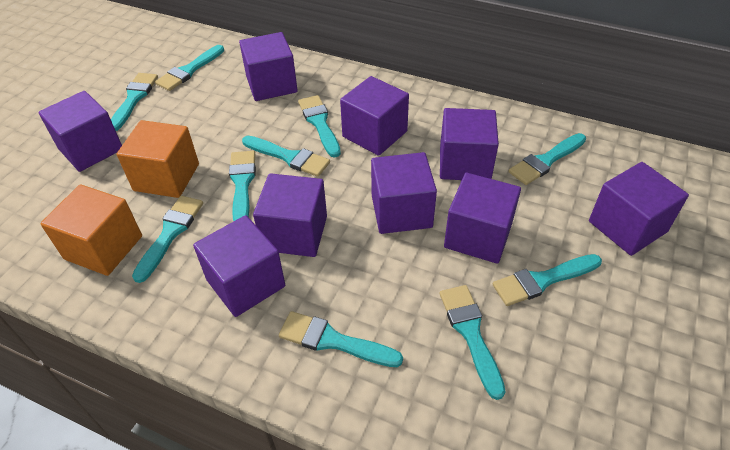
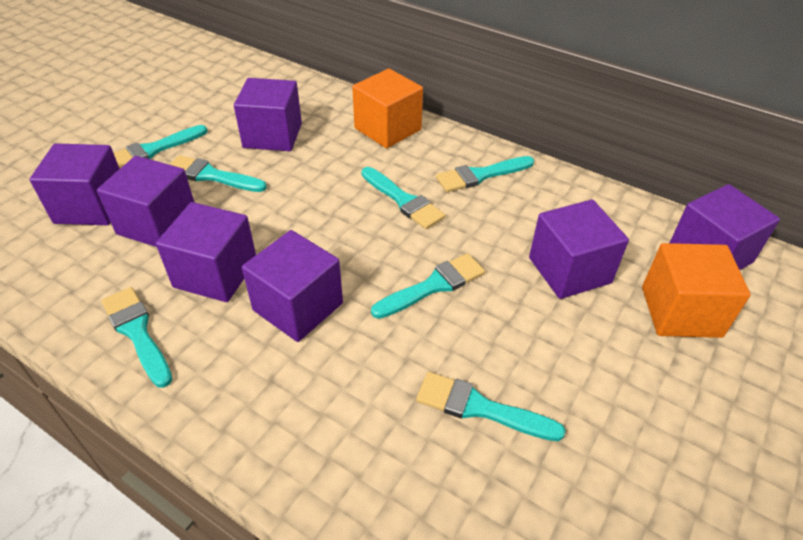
purple cube: 9 -> 7
turquoise brush: 10 -> 7

